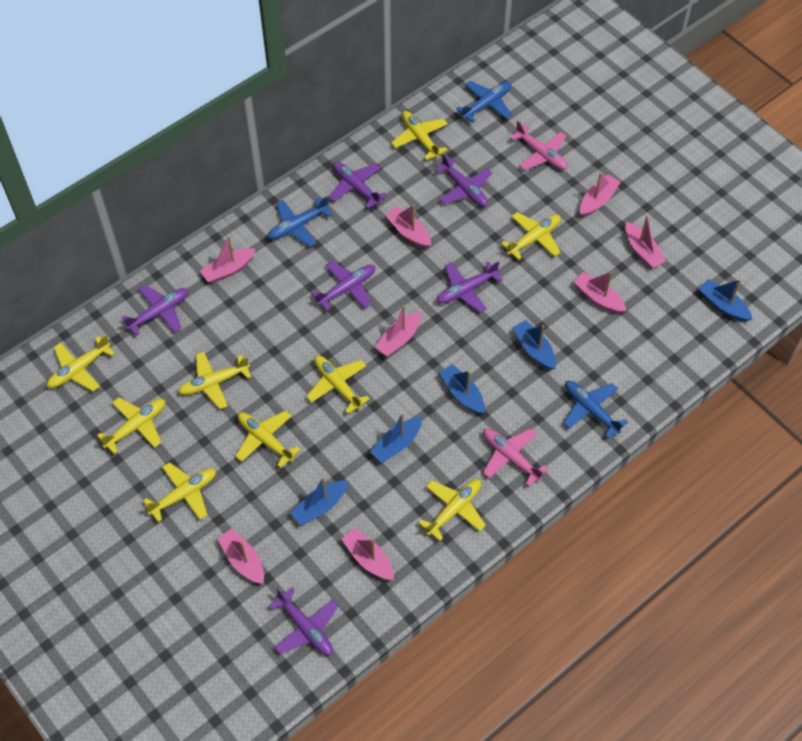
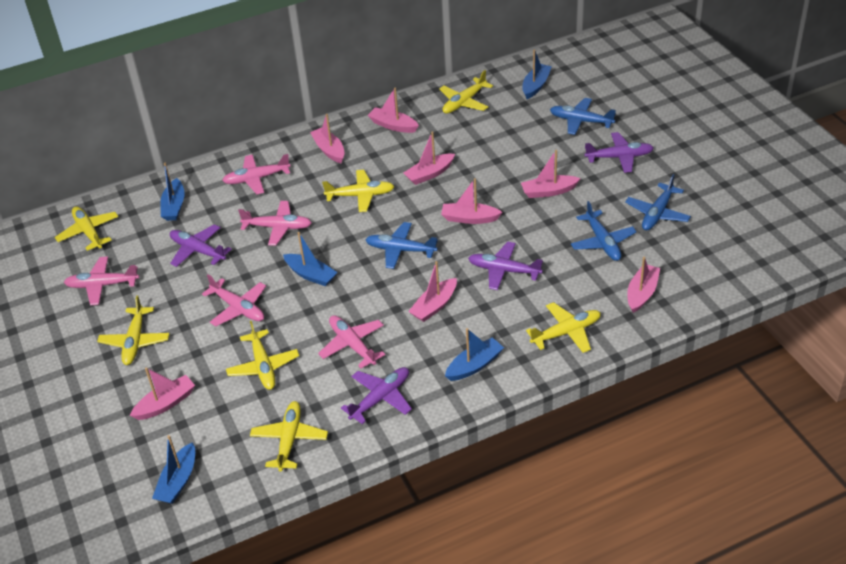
blue plane: 3 -> 4
pink plane: 2 -> 5
purple plane: 6 -> 4
yellow plane: 9 -> 7

